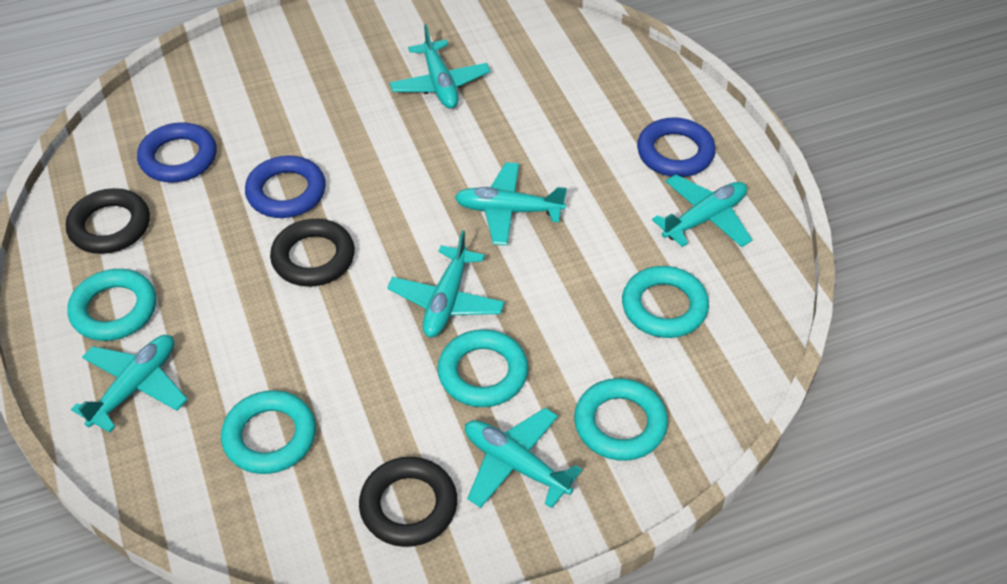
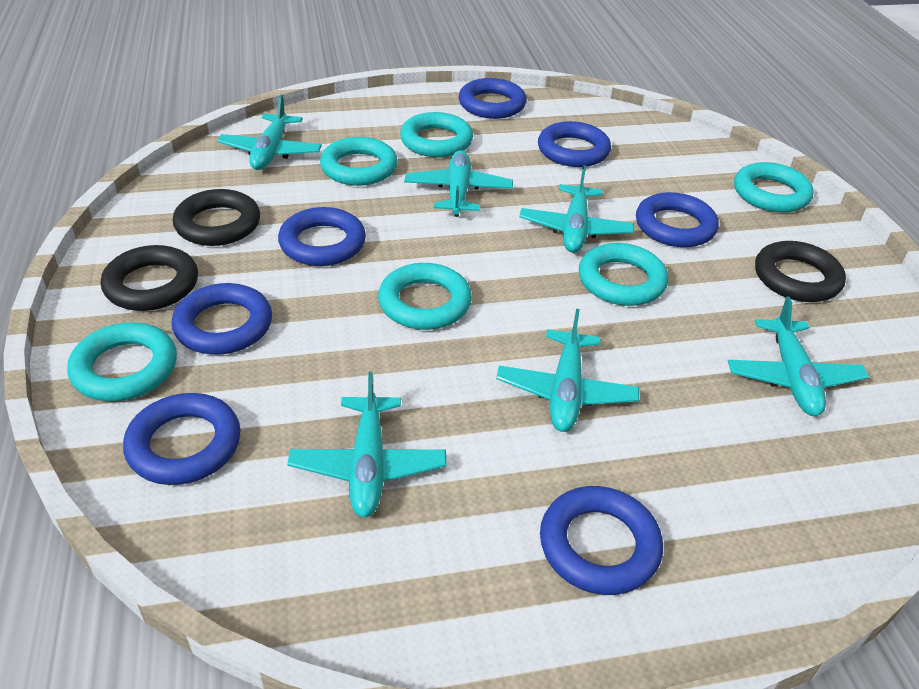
blue ring: 3 -> 7
turquoise ring: 5 -> 6

